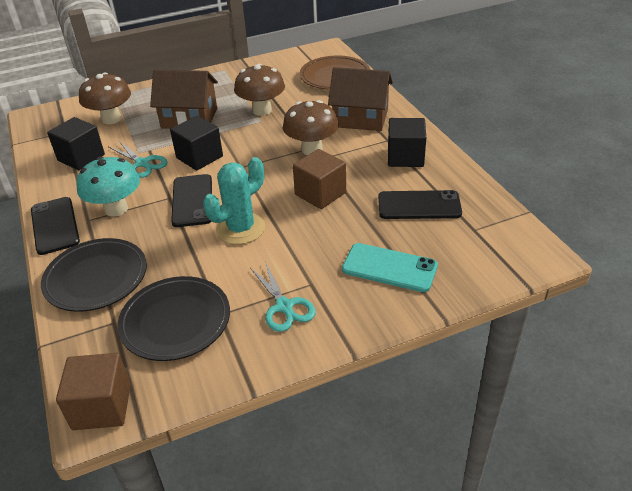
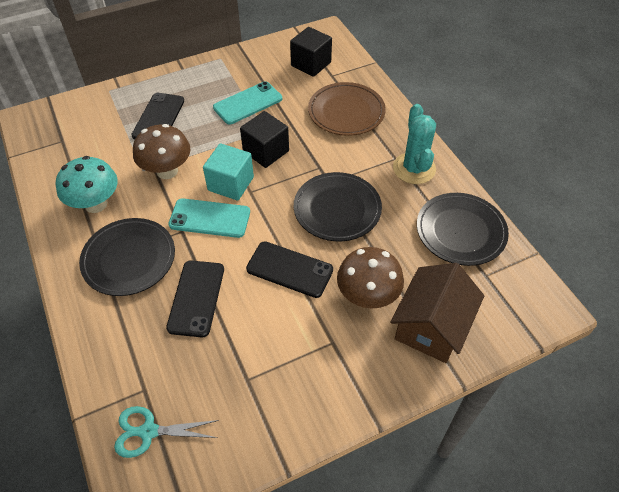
black cube: 3 -> 2
black plate: 2 -> 3
brown cube: 2 -> 0
brown house: 2 -> 1
brown mushroom: 3 -> 2
turquoise cube: 0 -> 1
turquoise phone: 1 -> 2
turquoise scissors: 2 -> 1

